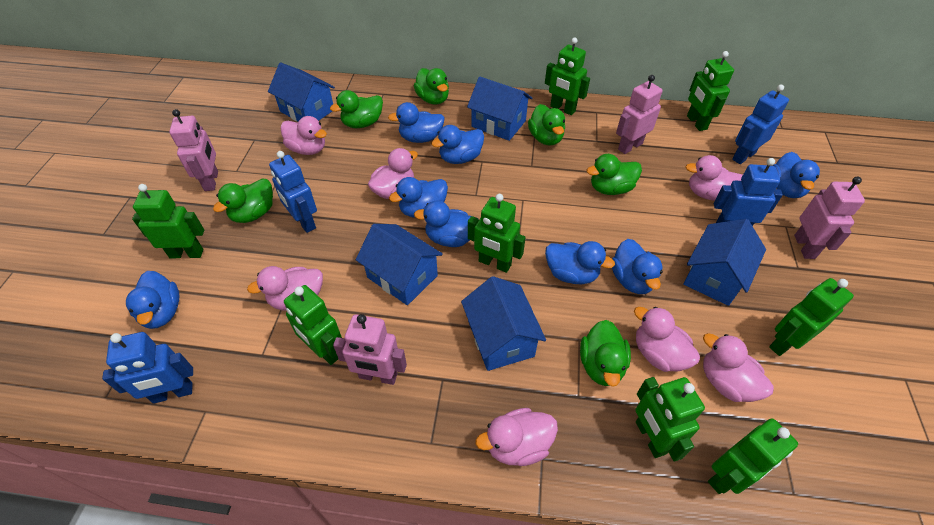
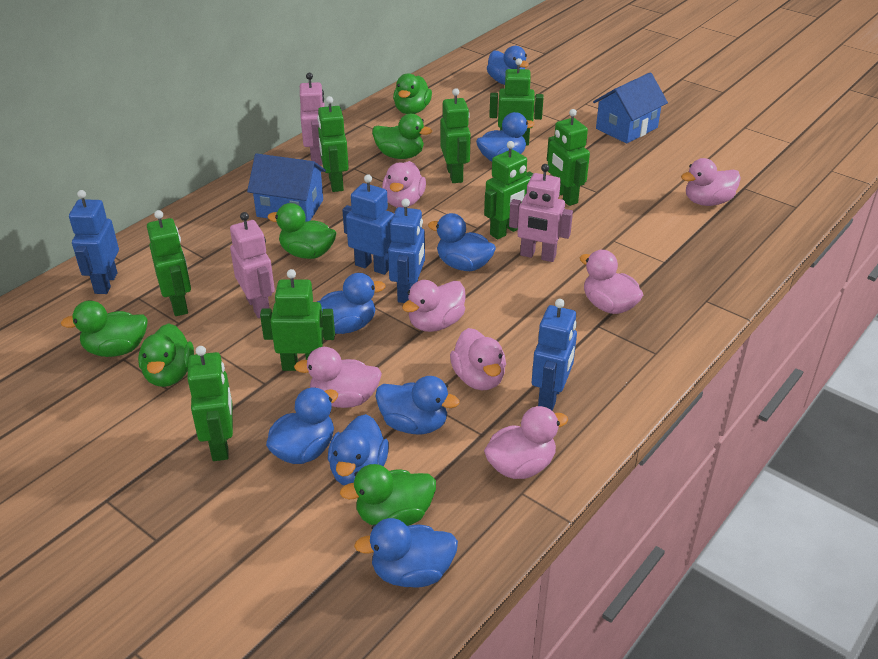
blue house: 5 -> 2
pink robot: 4 -> 3

